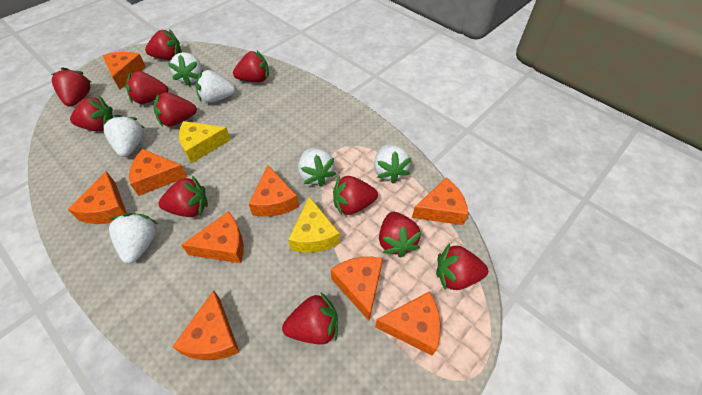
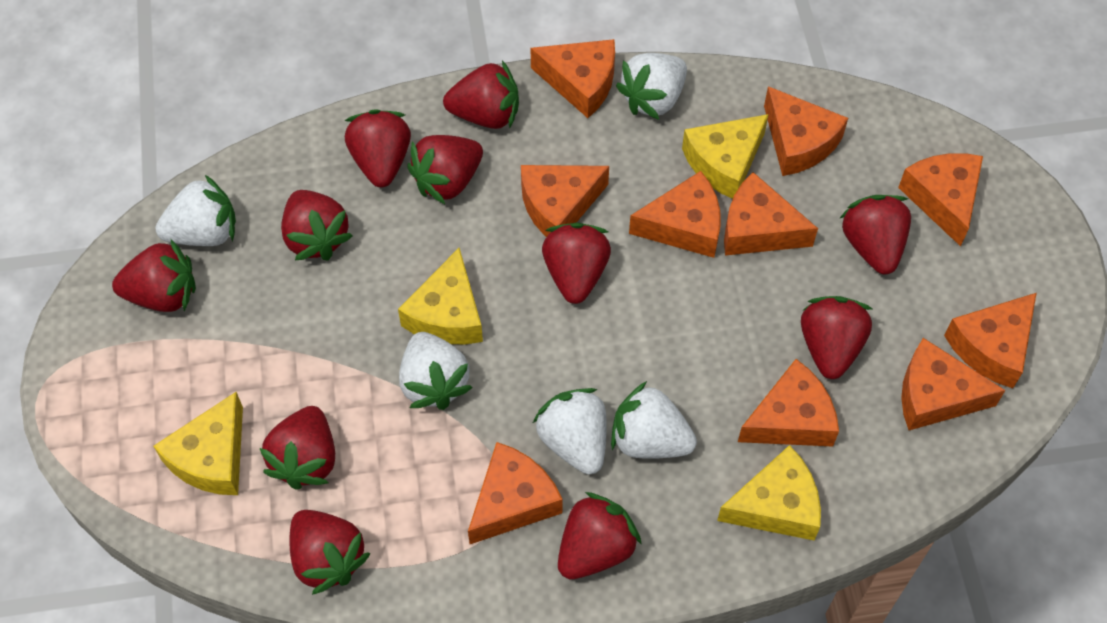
orange cheese: 9 -> 10
white strawberry: 6 -> 5
yellow cheese: 2 -> 4

